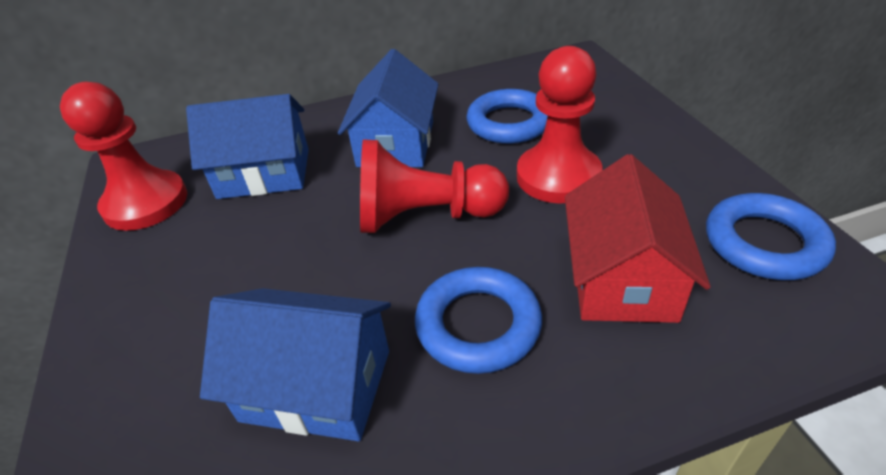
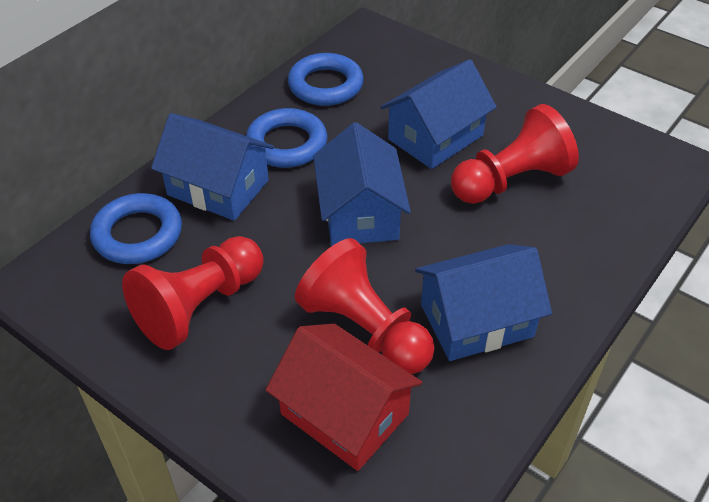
blue house: 3 -> 4

